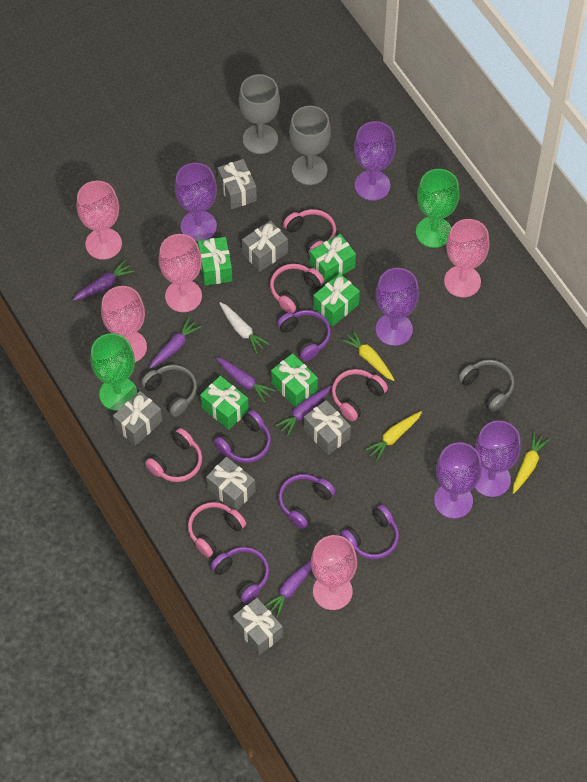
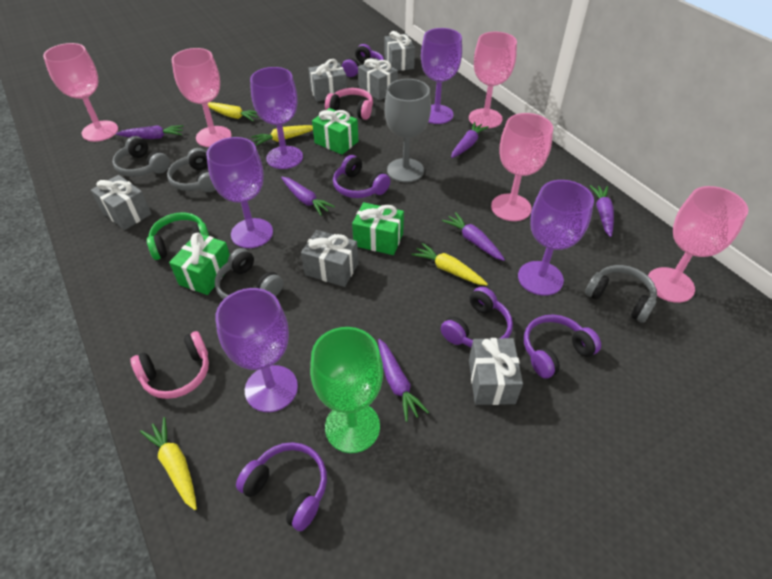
green gift: 5 -> 3
green goblet: 2 -> 1
green headphones: 0 -> 1
grey goblet: 2 -> 1
grey headphones: 2 -> 4
pink headphones: 5 -> 2
purple carrot: 5 -> 6
white carrot: 1 -> 0
yellow carrot: 3 -> 4

